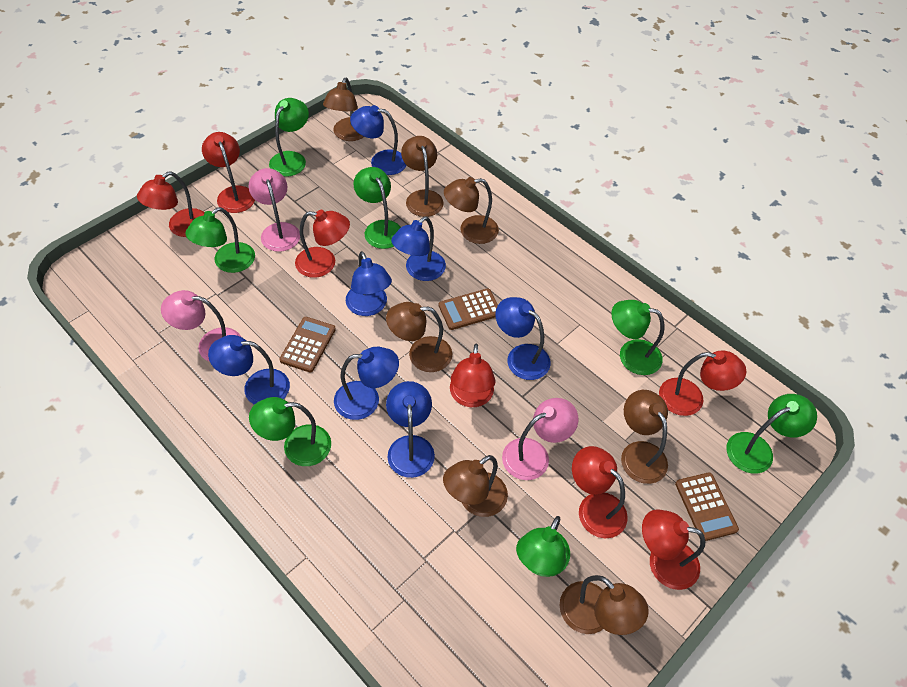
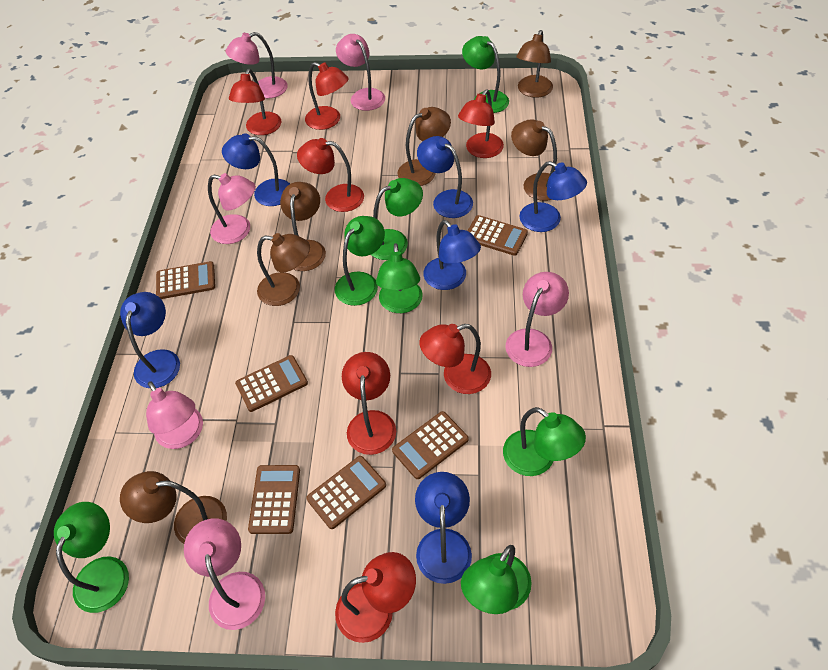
blue lamp: 7 -> 6
brown calculator: 3 -> 6
brown lamp: 7 -> 6
pink lamp: 3 -> 6

